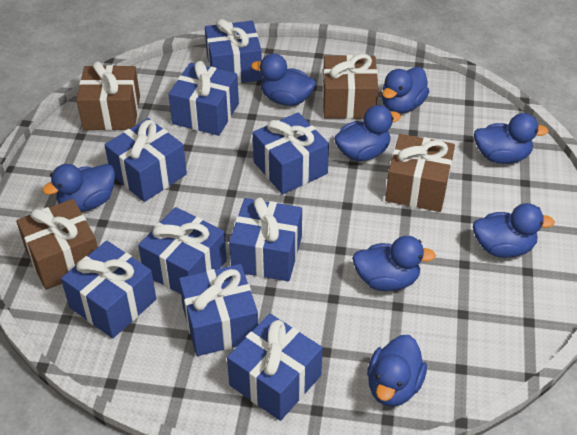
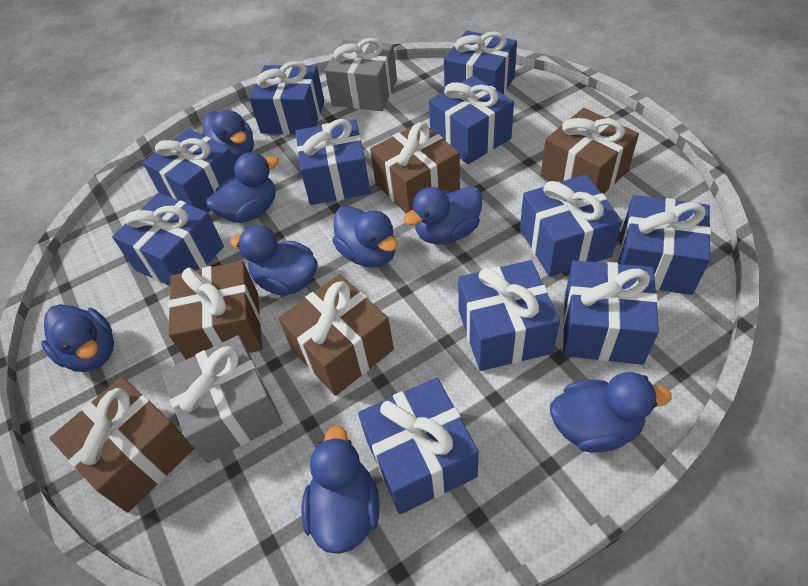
blue gift: 9 -> 11
brown gift: 4 -> 5
grey gift: 0 -> 2

